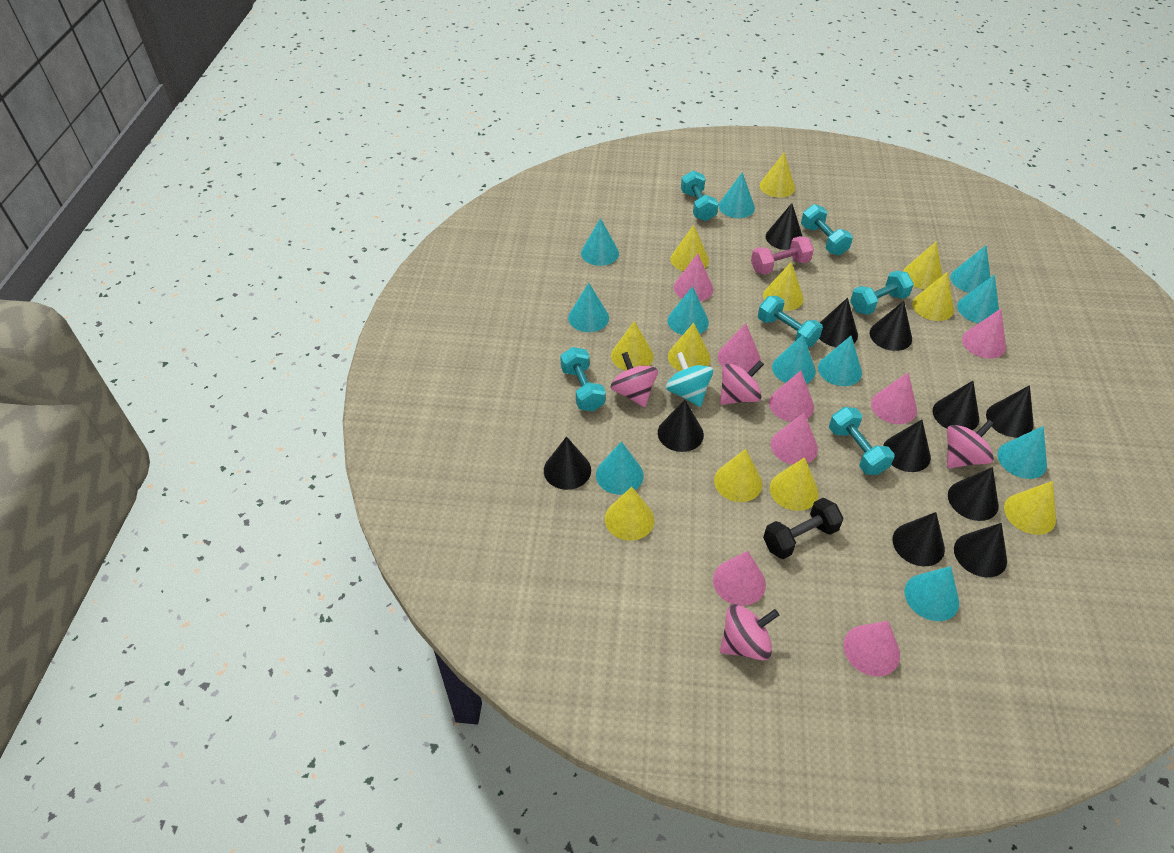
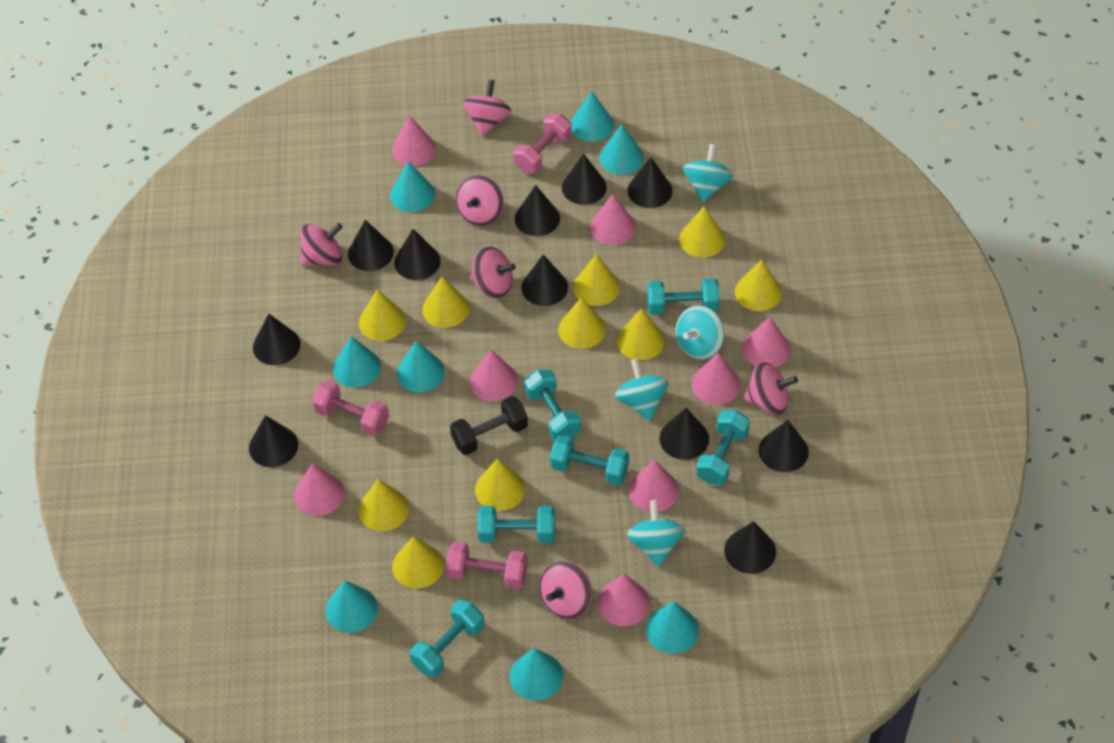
pink dumbbell: 1 -> 3
pink spinning top: 4 -> 6
turquoise cone: 11 -> 8
turquoise spinning top: 1 -> 4
yellow cone: 11 -> 10

